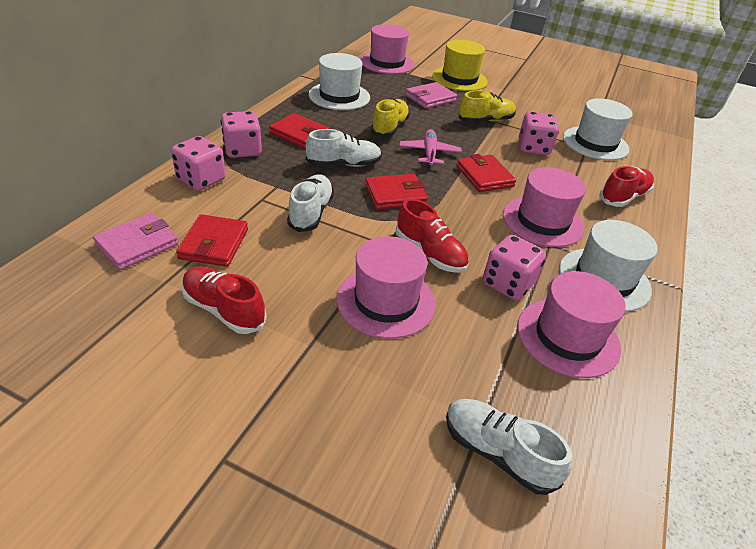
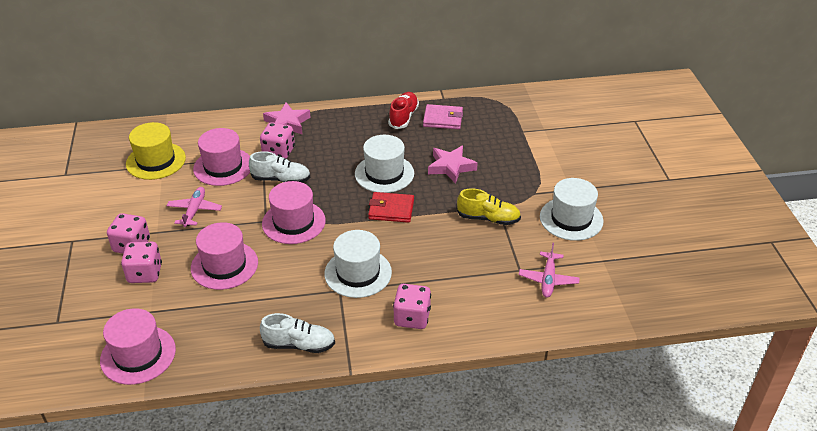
pink plane: 1 -> 2
pink star: 0 -> 2
pink wallet: 2 -> 1
red shoe: 3 -> 1
red wallet: 4 -> 1
white shoe: 3 -> 2
yellow shoe: 2 -> 1

